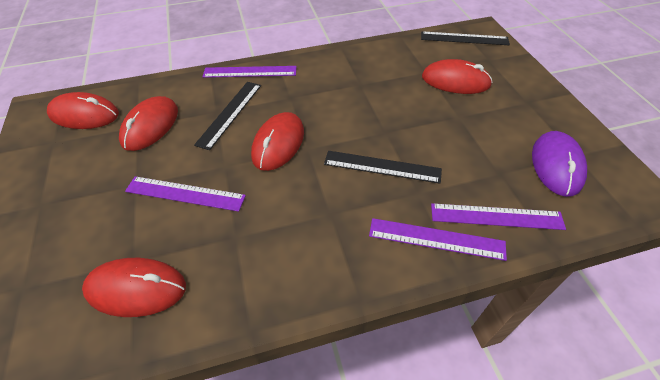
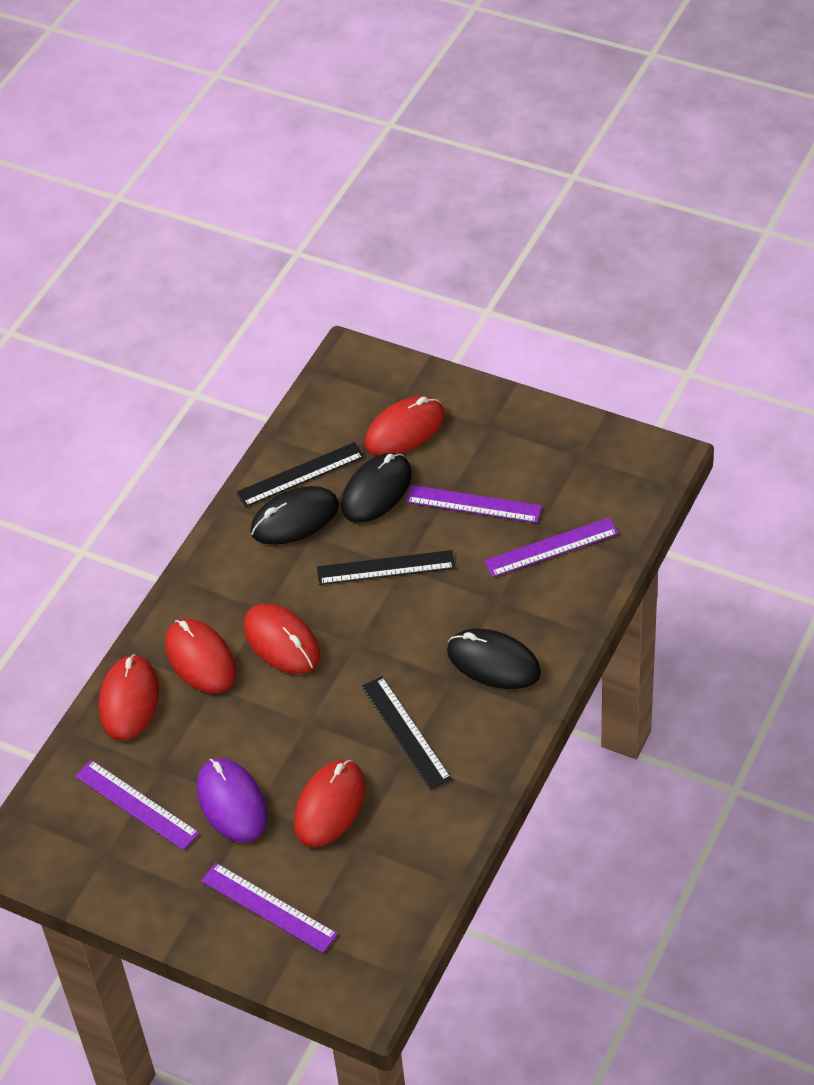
black mouse: 0 -> 3

